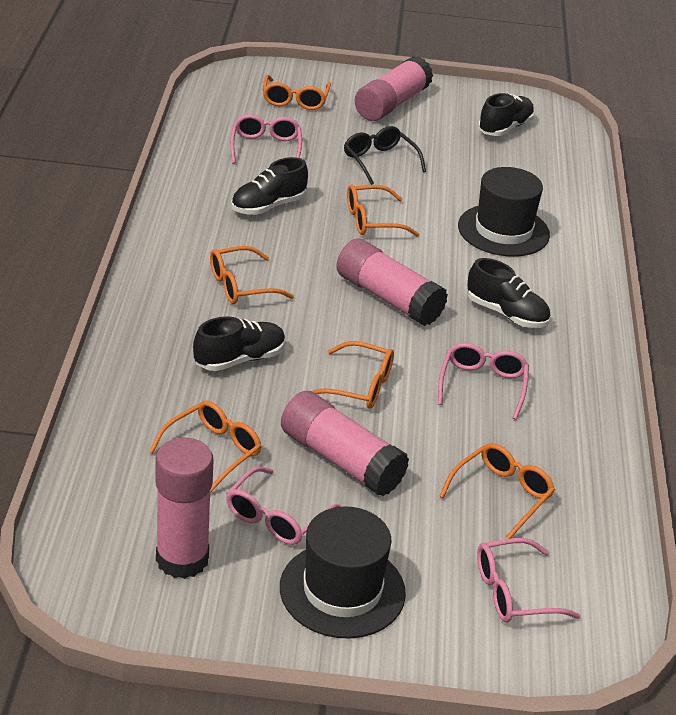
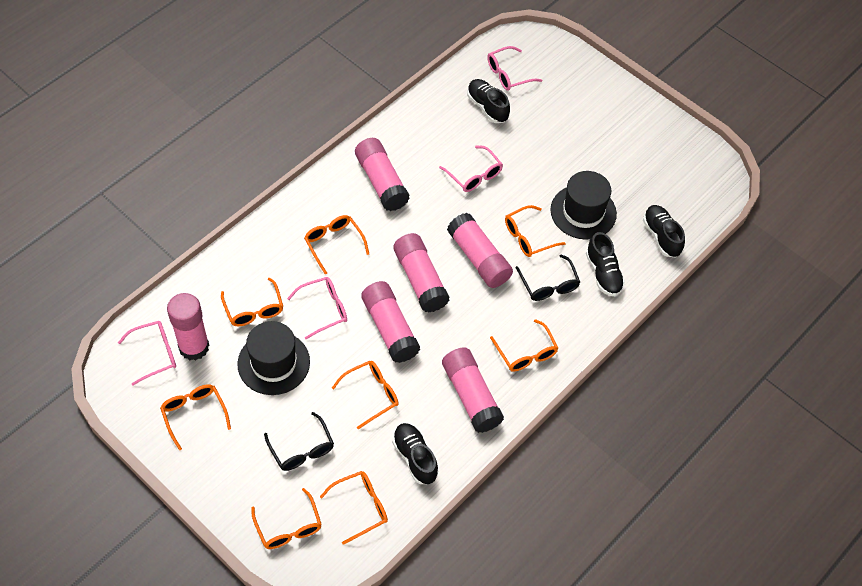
black glasses: 1 -> 2
orange glasses: 6 -> 8
pink glue stick: 4 -> 6

